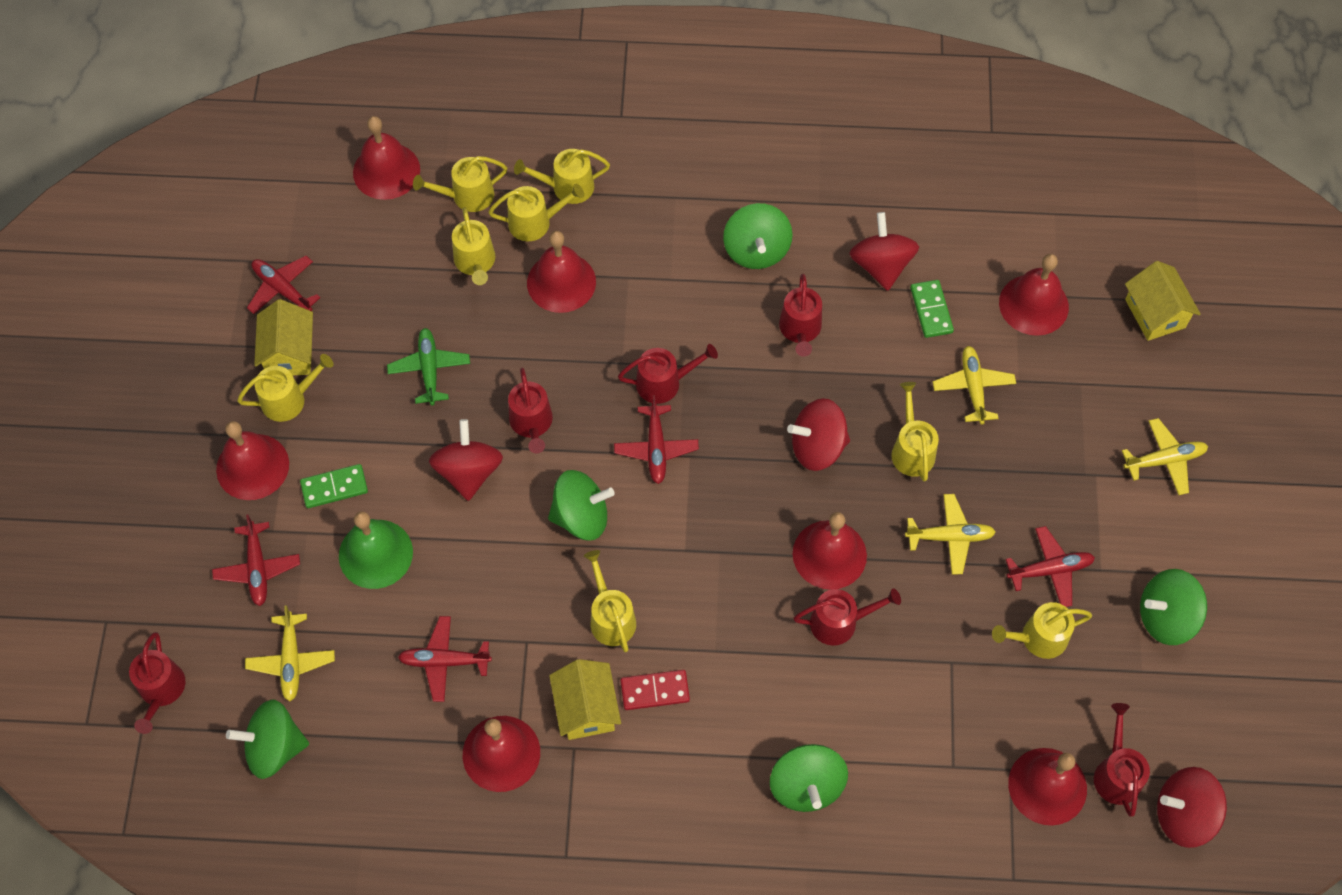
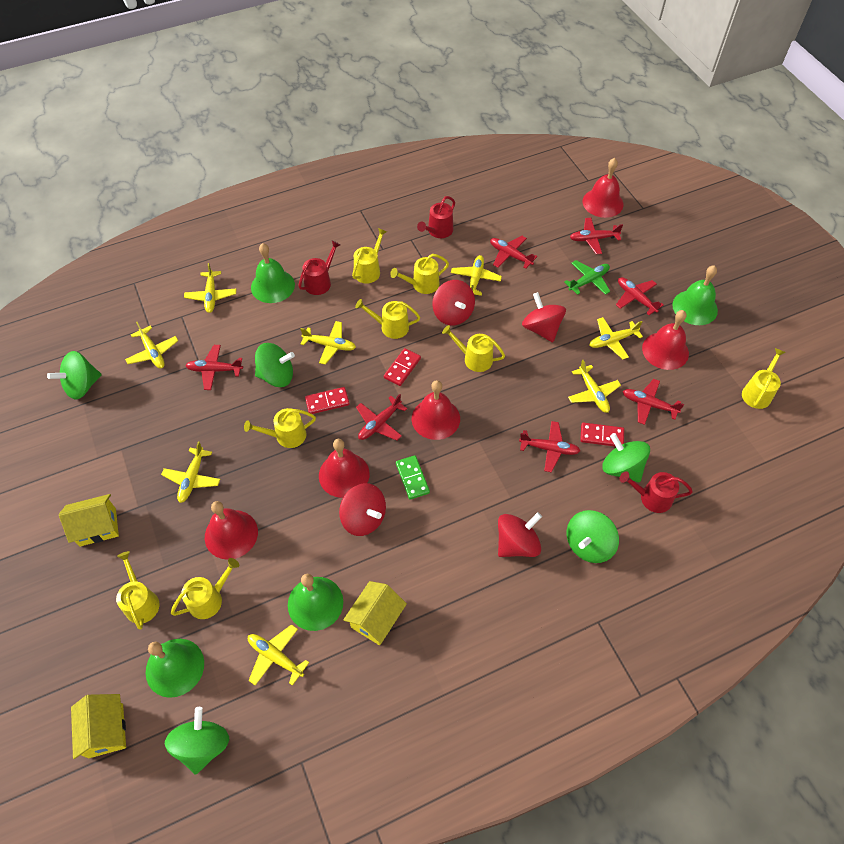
green bell: 1 -> 4
green domino: 2 -> 1
red bell: 7 -> 5
red domino: 1 -> 3
red plane: 5 -> 7
red watering can: 6 -> 3
yellow plane: 4 -> 8

